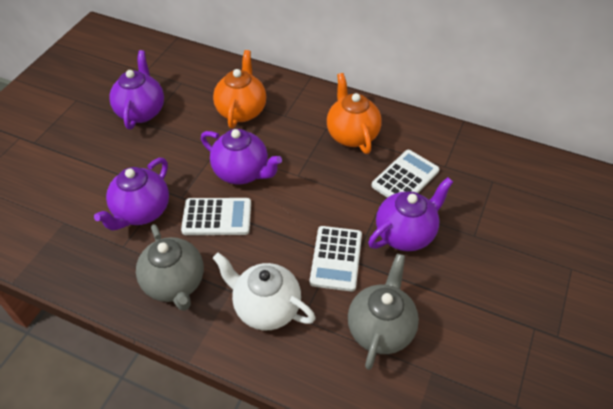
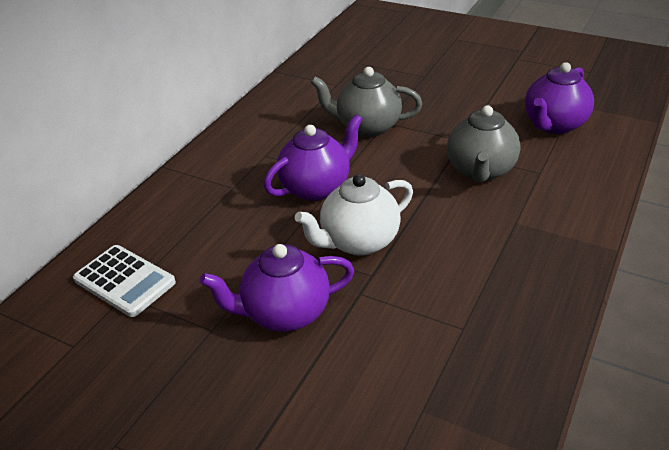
orange teapot: 2 -> 0
purple teapot: 4 -> 3
white calculator: 3 -> 1

